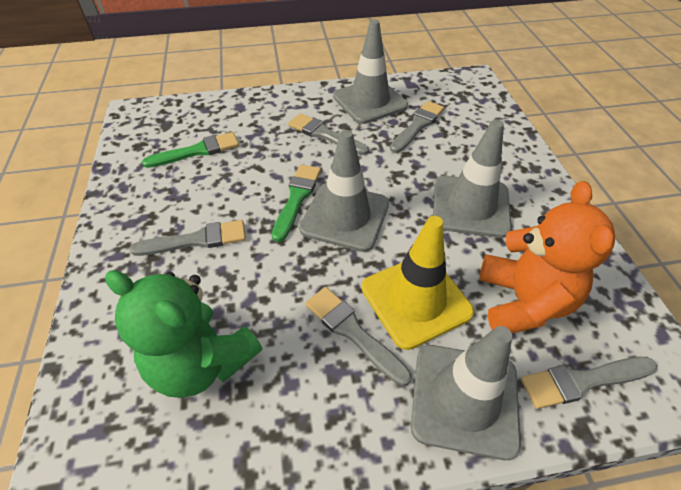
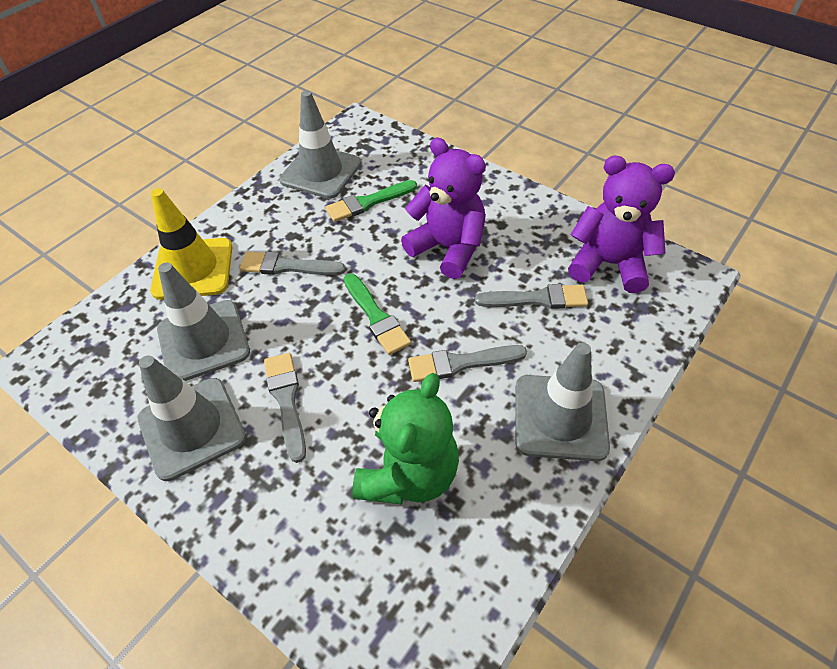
grey brush: 5 -> 4
orange teddy bear: 1 -> 0
purple teddy bear: 0 -> 2

